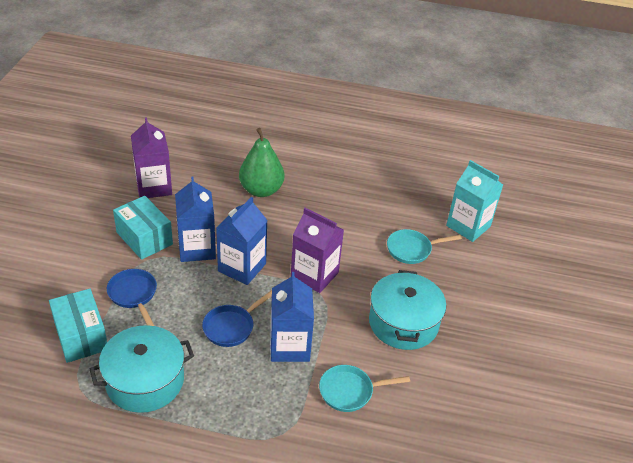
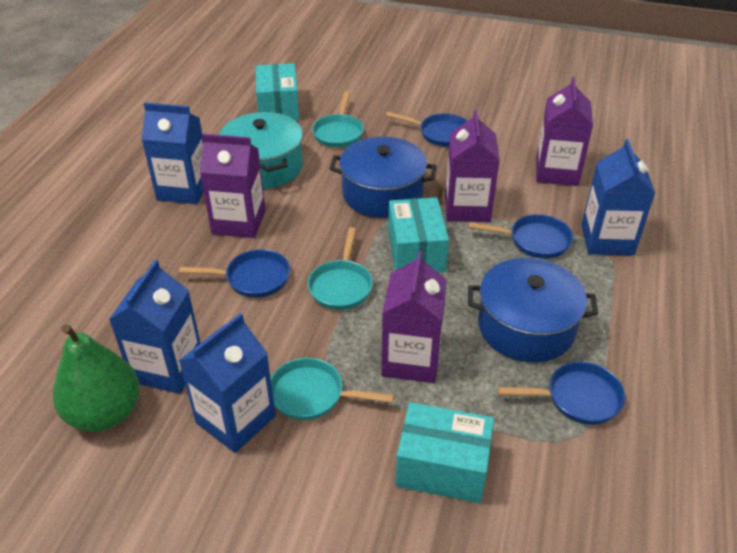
blue carton: 3 -> 4
blue pan: 2 -> 4
blue pot: 0 -> 2
purple carton: 2 -> 4
turquoise box: 2 -> 3
turquoise carton: 1 -> 0
turquoise pan: 2 -> 3
turquoise pot: 2 -> 1

